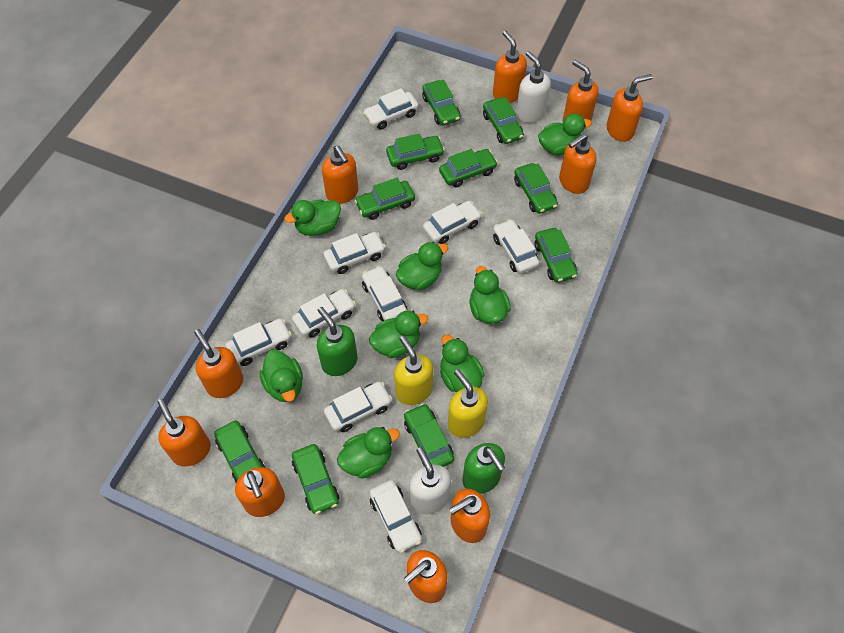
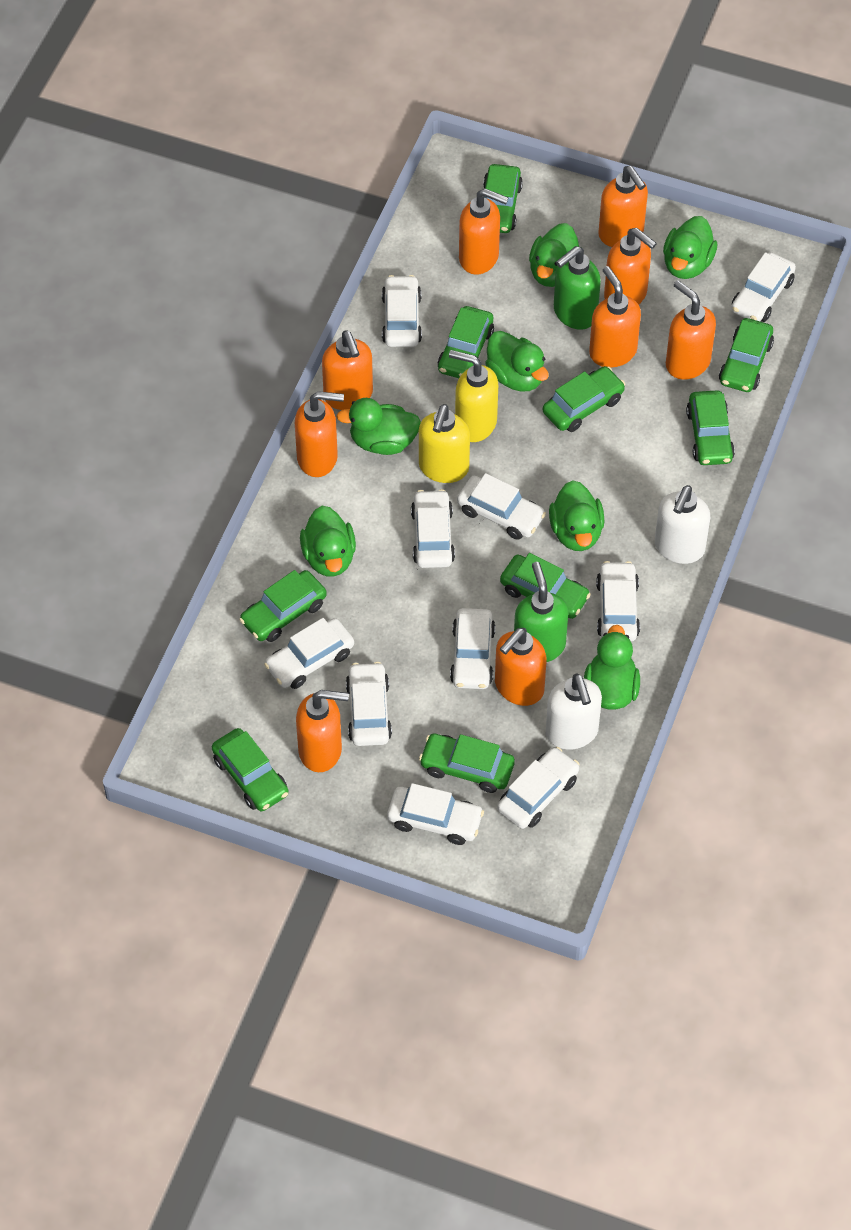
green car: 10 -> 9
green duck: 8 -> 7
orange soap dispenser: 10 -> 9
white car: 9 -> 10

